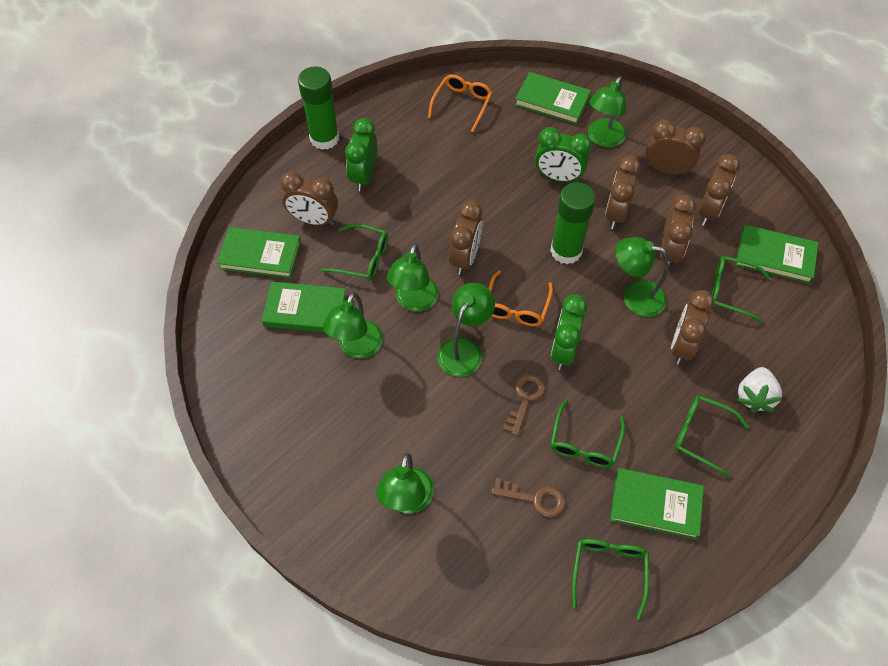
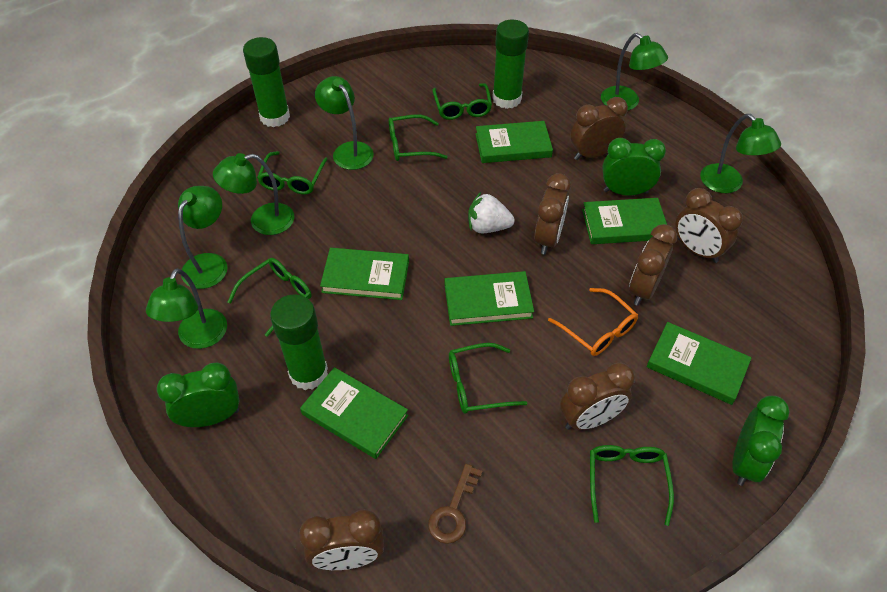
brown clock: 7 -> 6
brown key: 2 -> 1
green book: 5 -> 6
green glasses: 5 -> 6
green glue stick: 2 -> 3
orange glasses: 2 -> 1

